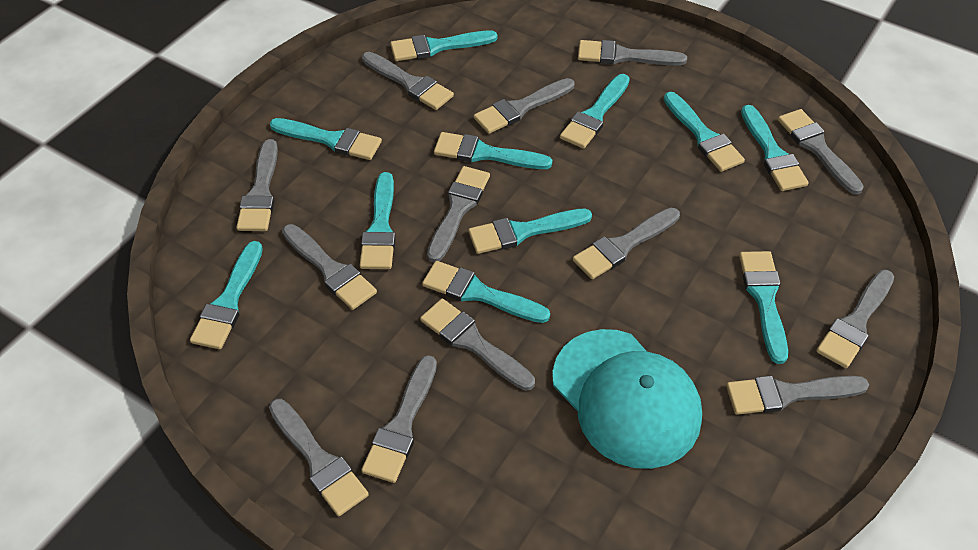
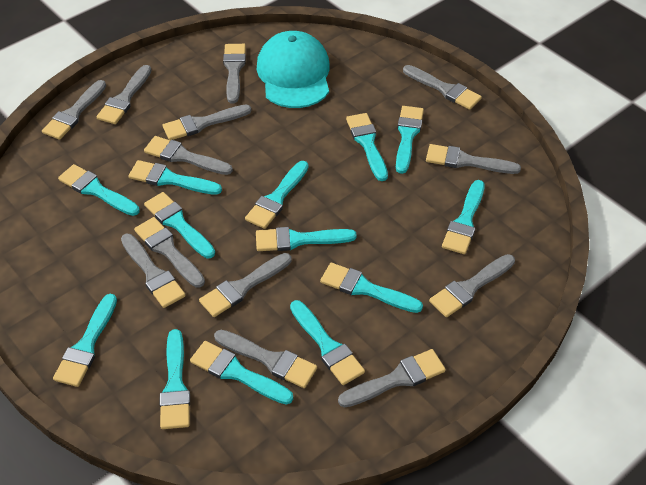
turquoise brush: 11 -> 13

